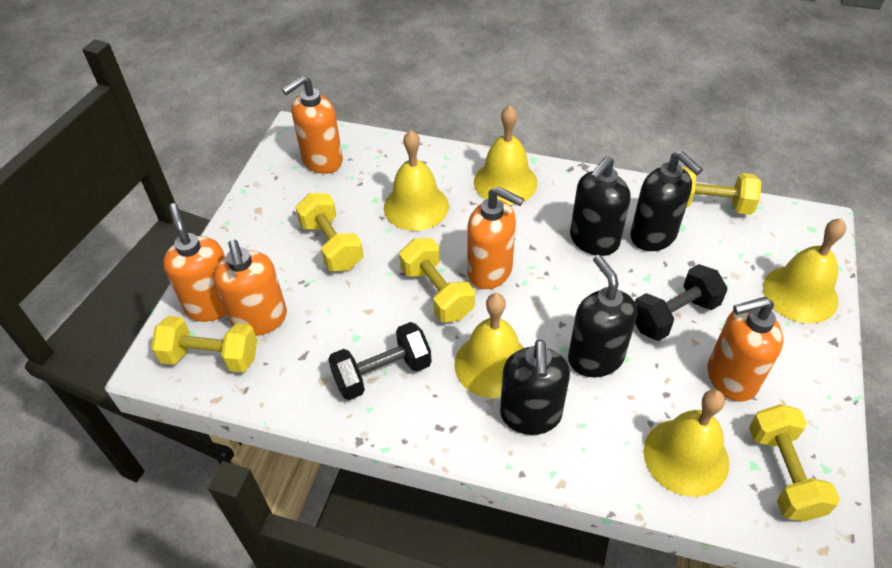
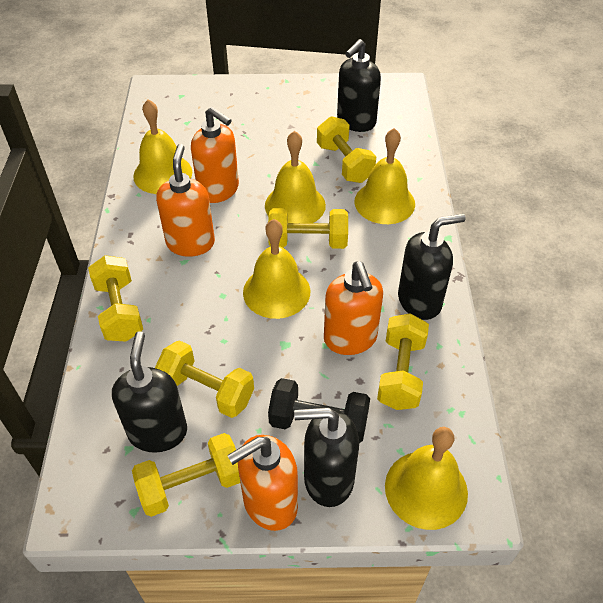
black dumbbell: 2 -> 1
orange soap dispenser: 5 -> 4
yellow dumbbell: 5 -> 6

